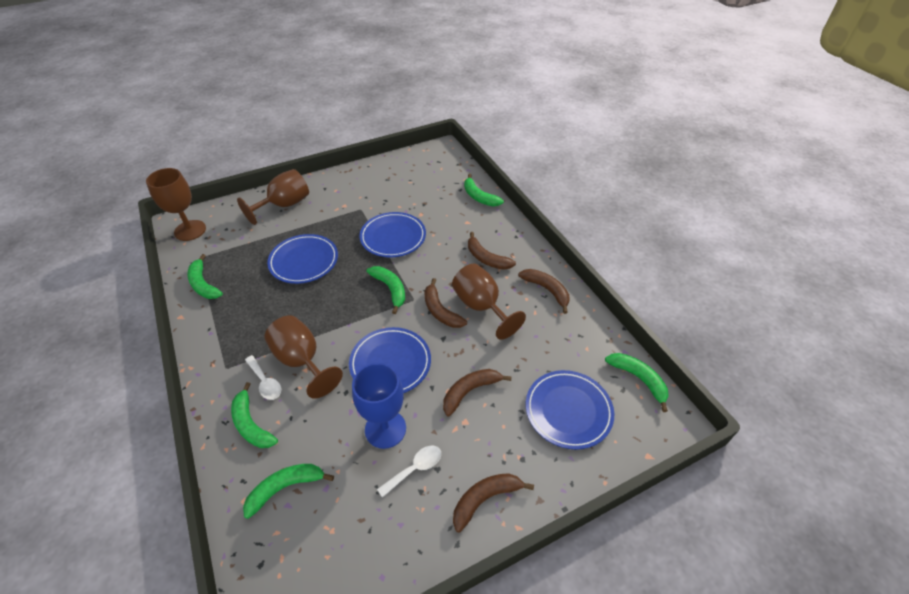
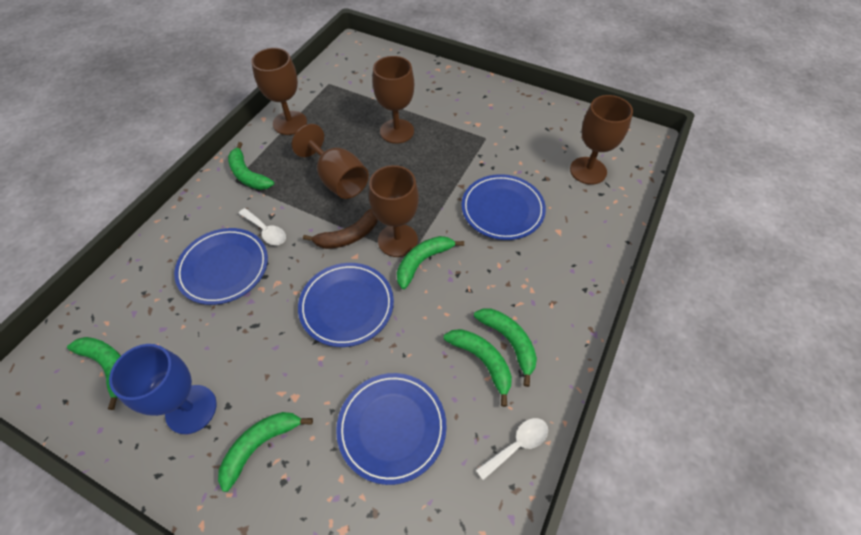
brown banana: 5 -> 1
brown goblet: 4 -> 5

